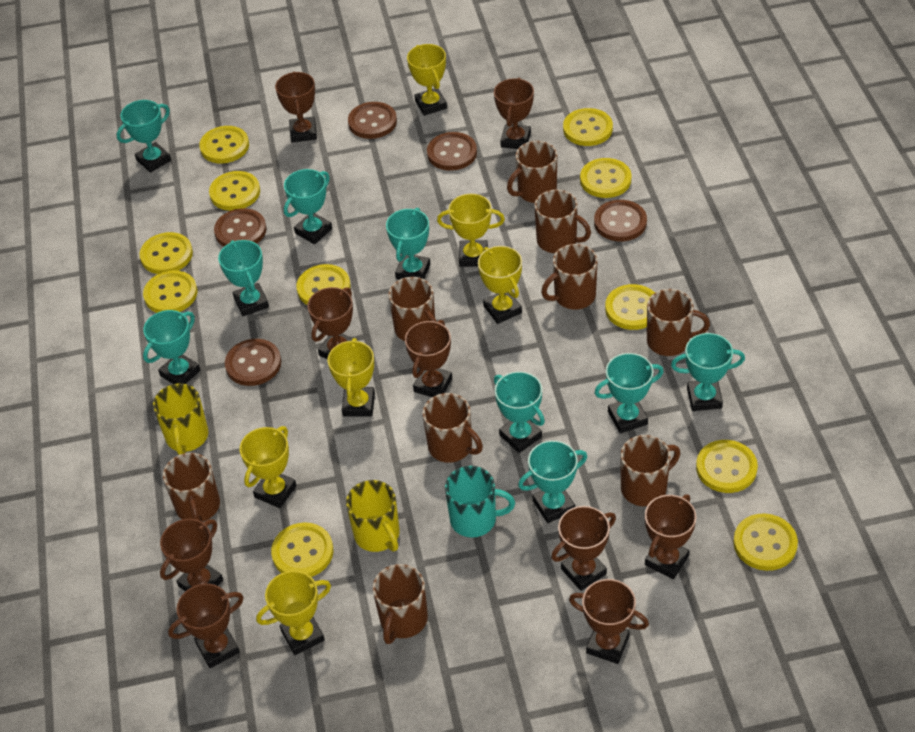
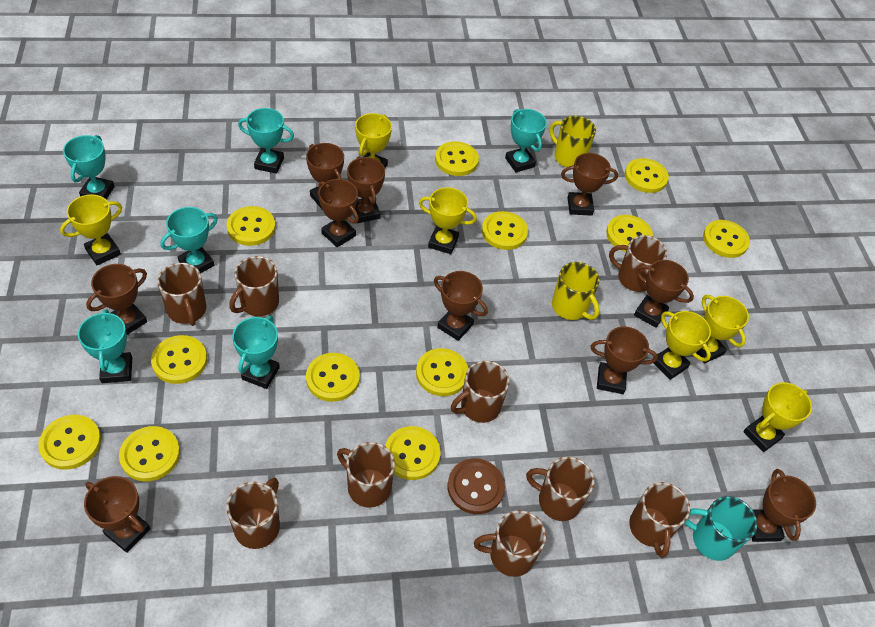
brown button: 5 -> 1
brown trophy: 9 -> 10
turquoise trophy: 9 -> 6
yellow button: 11 -> 12

